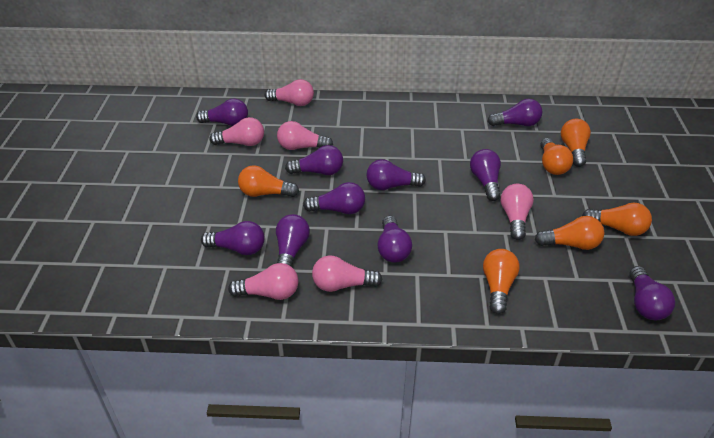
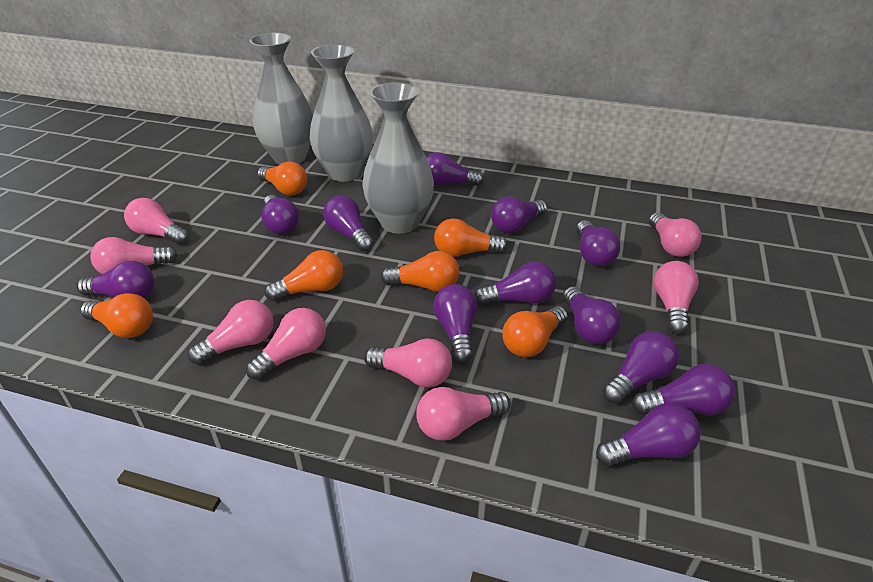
grey vase: 0 -> 3
pink light bulb: 6 -> 8
purple light bulb: 10 -> 12

